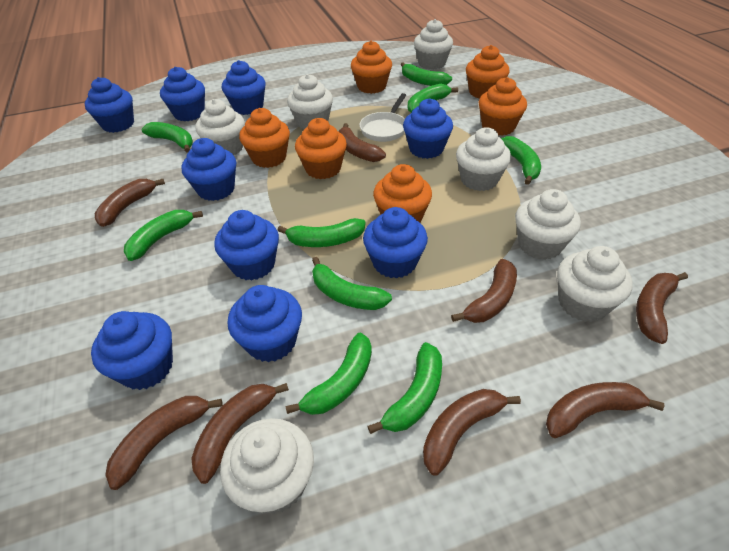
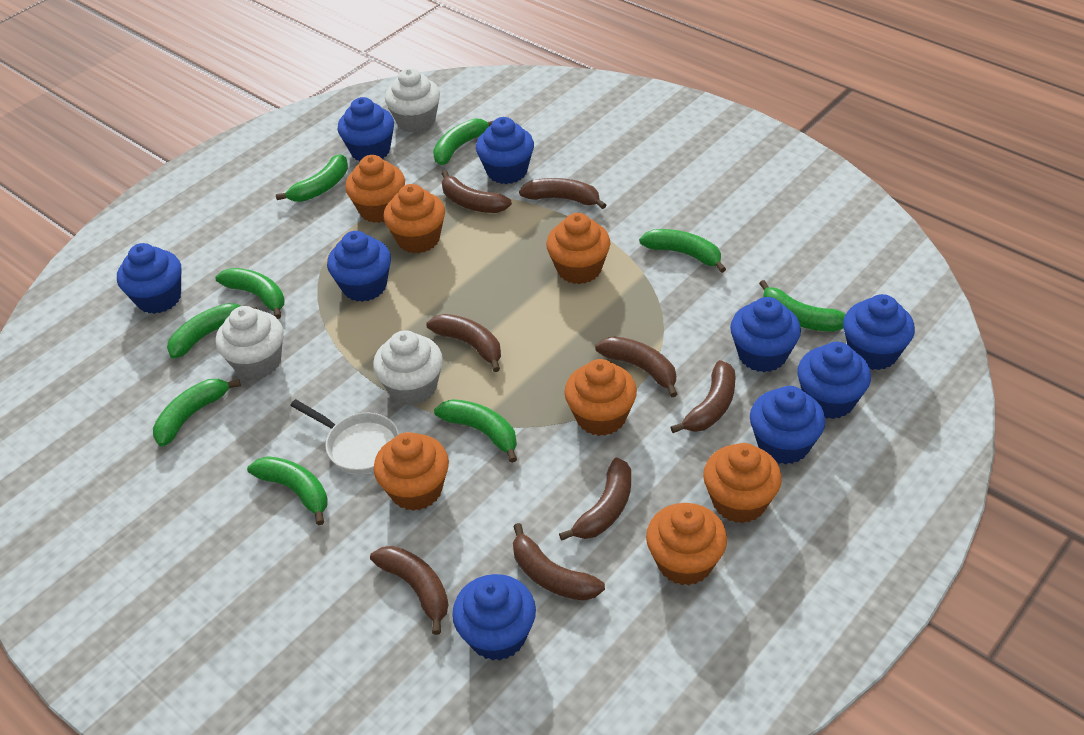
orange cupcake: 6 -> 7
white cupcake: 7 -> 3

